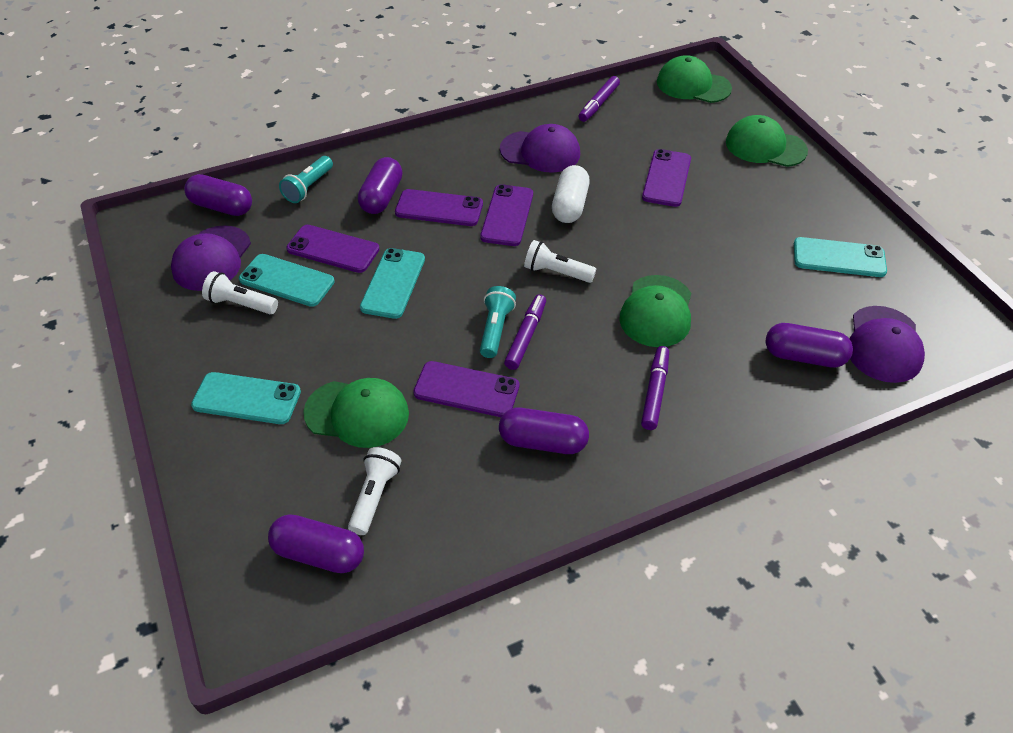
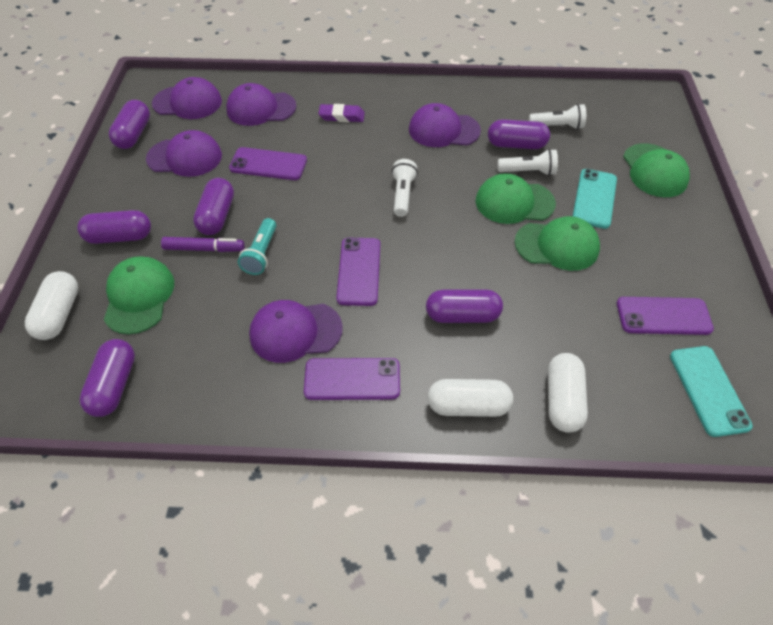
purple cap: 3 -> 5
purple capsule: 5 -> 6
purple eraser: 0 -> 1
purple marker: 3 -> 1
purple phone: 5 -> 4
turquoise flashlight: 2 -> 1
turquoise phone: 4 -> 2
white capsule: 1 -> 3

